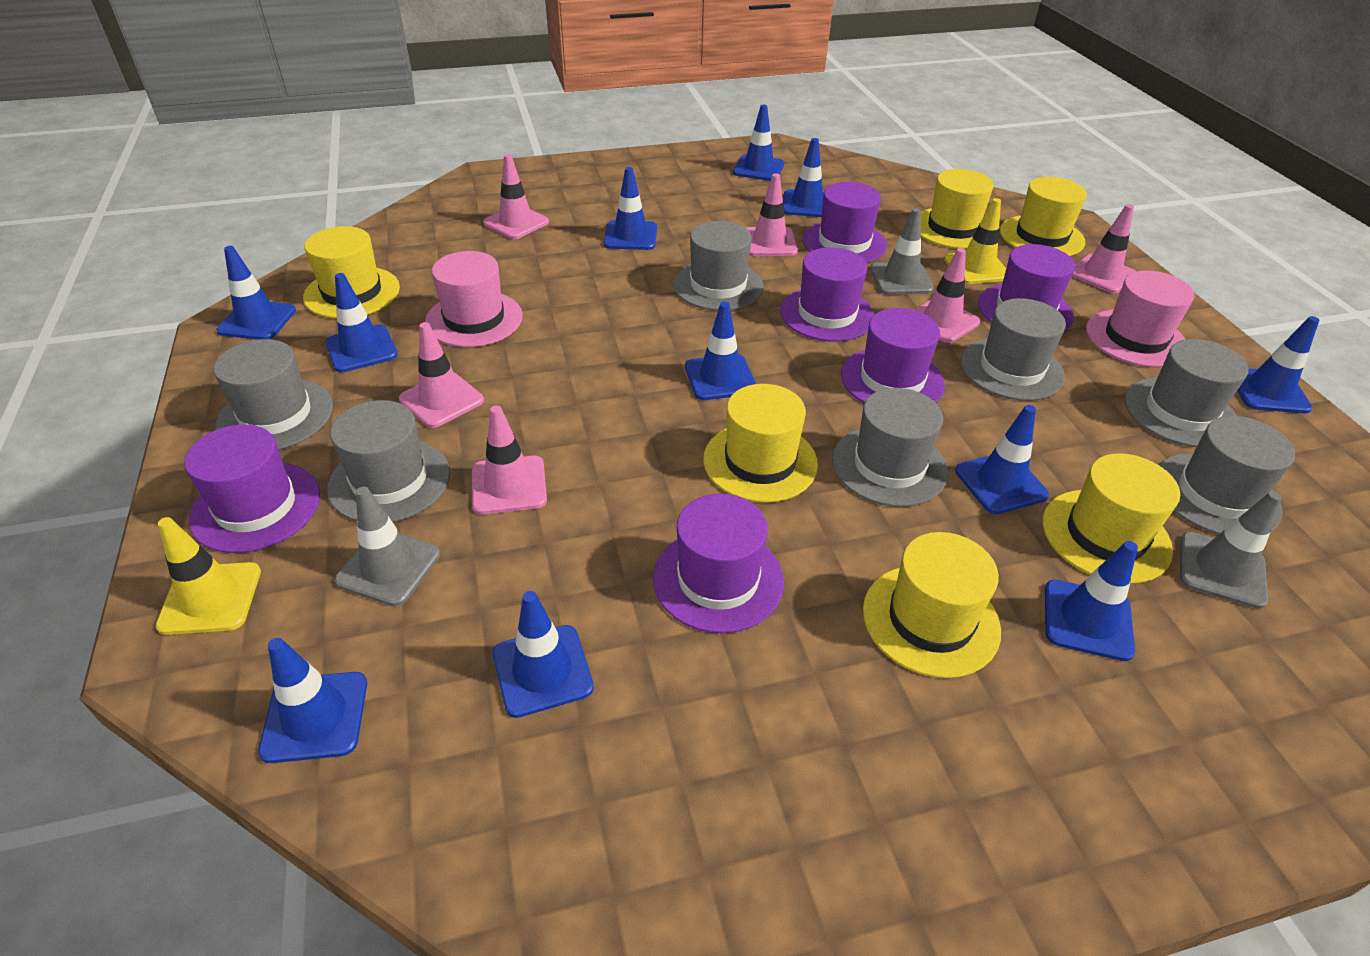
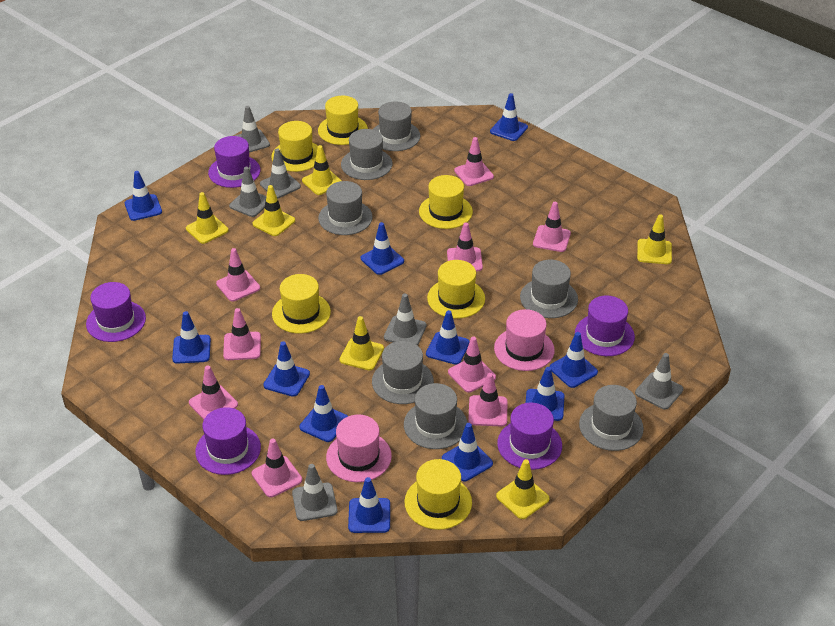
grey traffic cone: 3 -> 6
pink traffic cone: 6 -> 9
purple hat: 6 -> 5
yellow traffic cone: 2 -> 6

